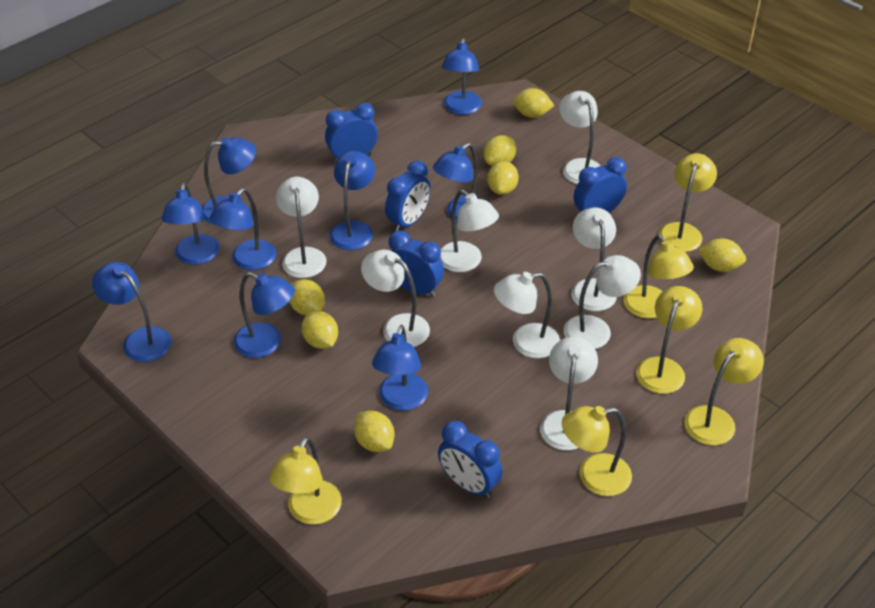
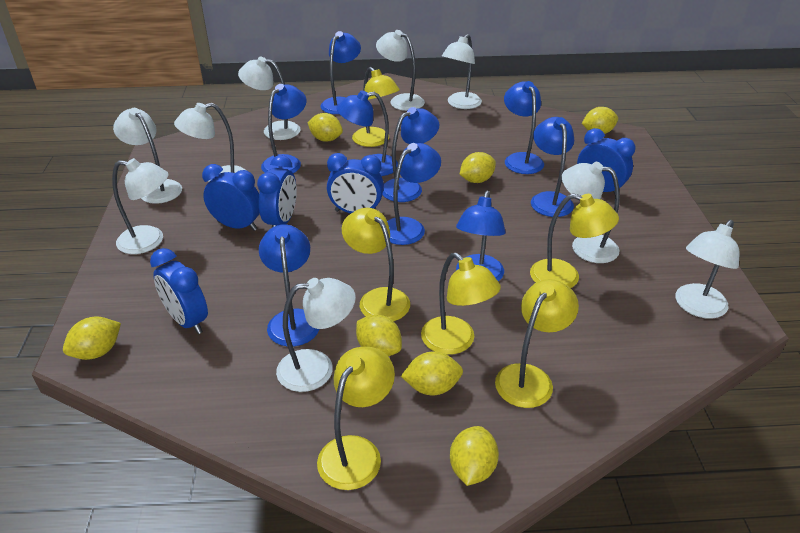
white lamp: 8 -> 9

